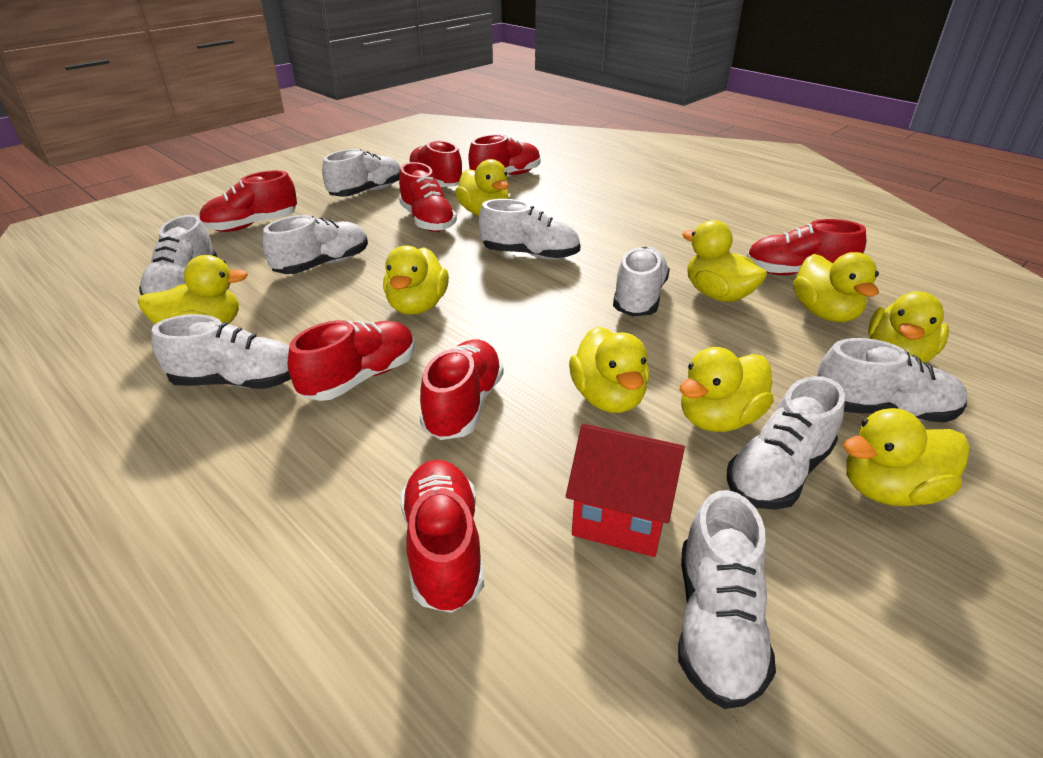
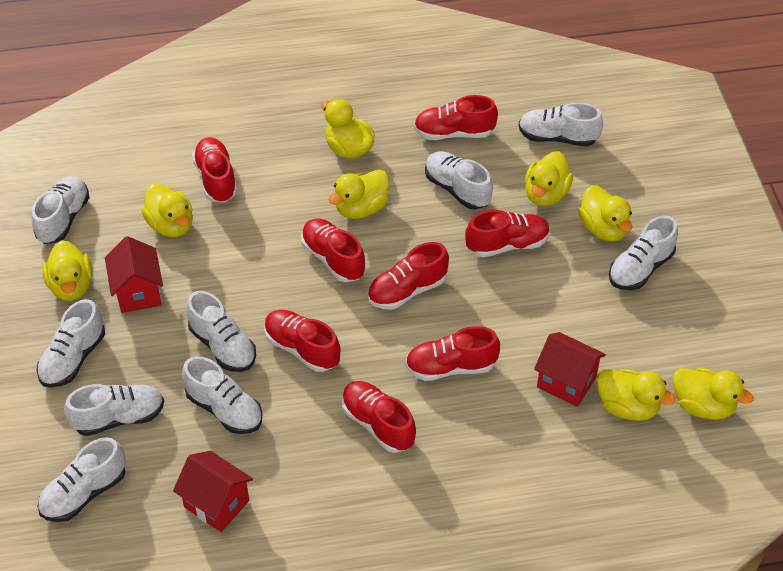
red house: 1 -> 3
yellow duck: 9 -> 8

